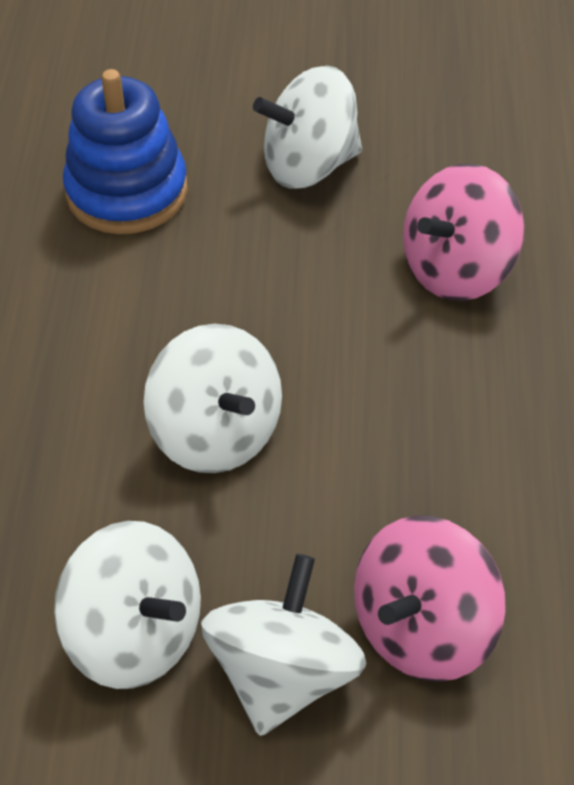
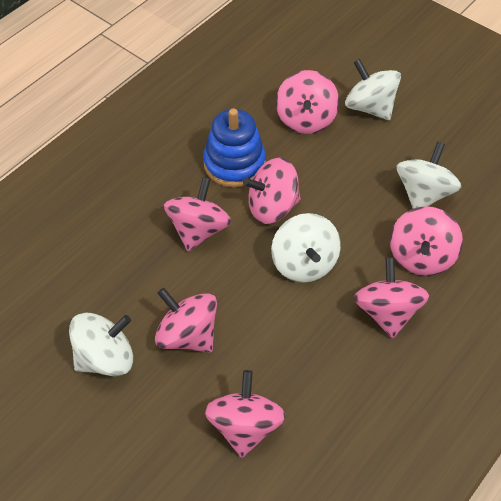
pink spinning top: 2 -> 7

